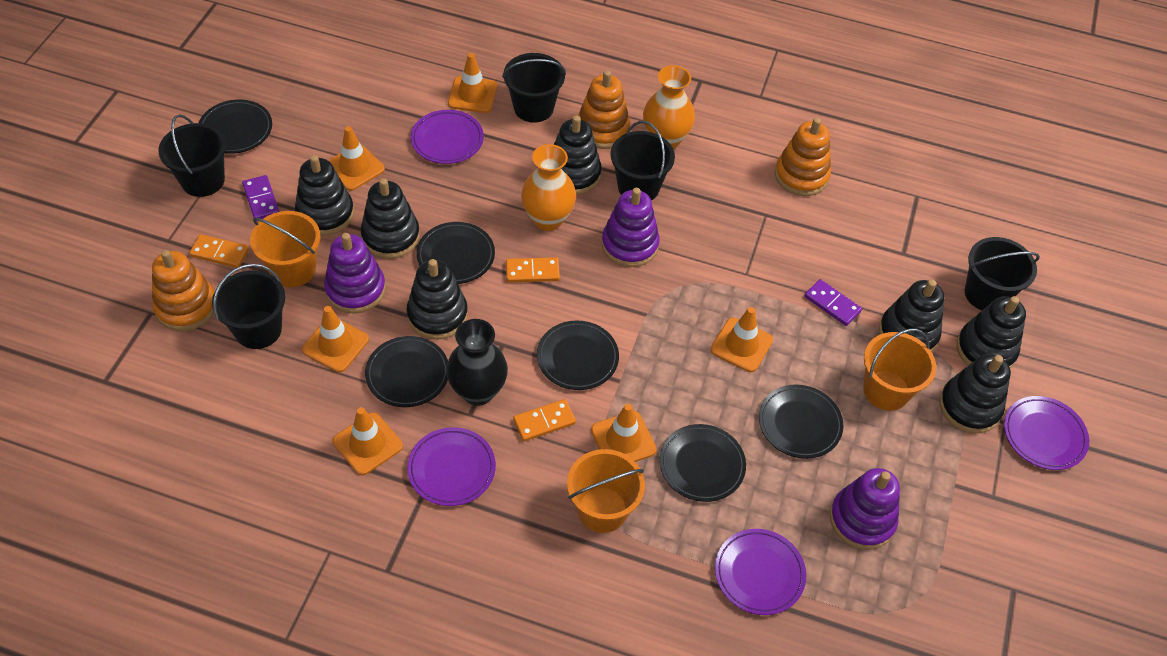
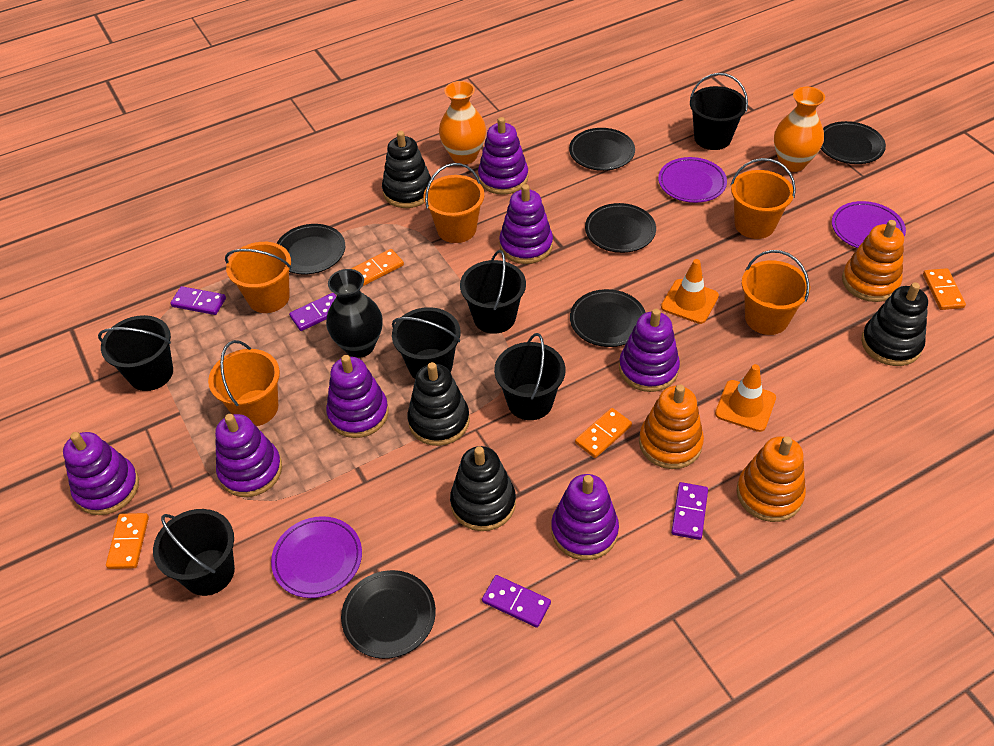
black bucket: 5 -> 6
black stacking toy: 7 -> 4
orange bucket: 3 -> 5
orange domino: 3 -> 4
orange traffic cone: 6 -> 2
purple domino: 2 -> 4
purple plate: 4 -> 3
purple stacking toy: 3 -> 7

